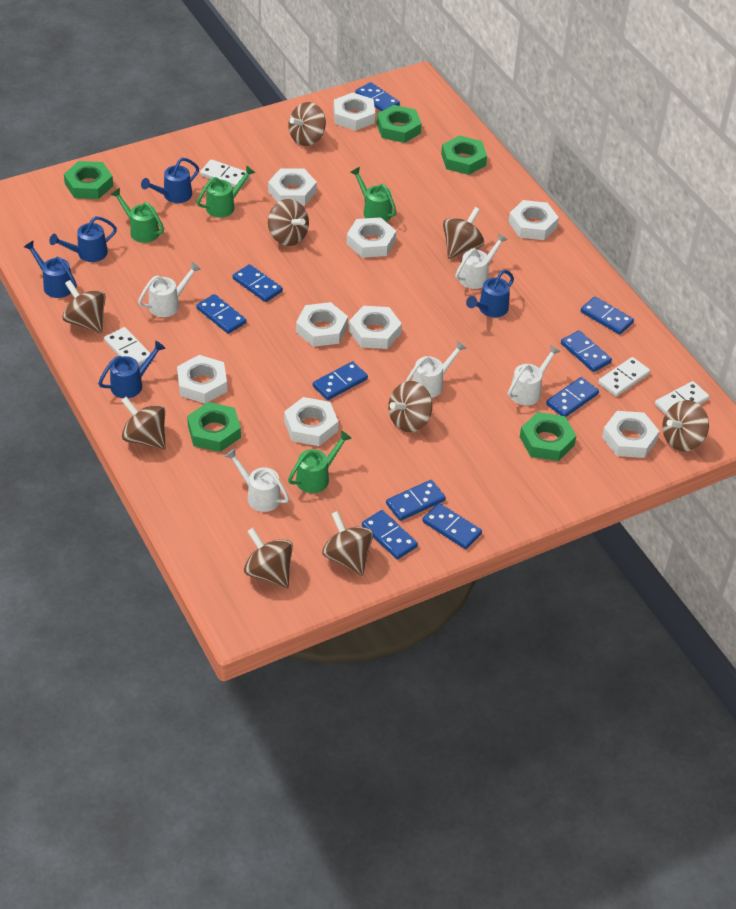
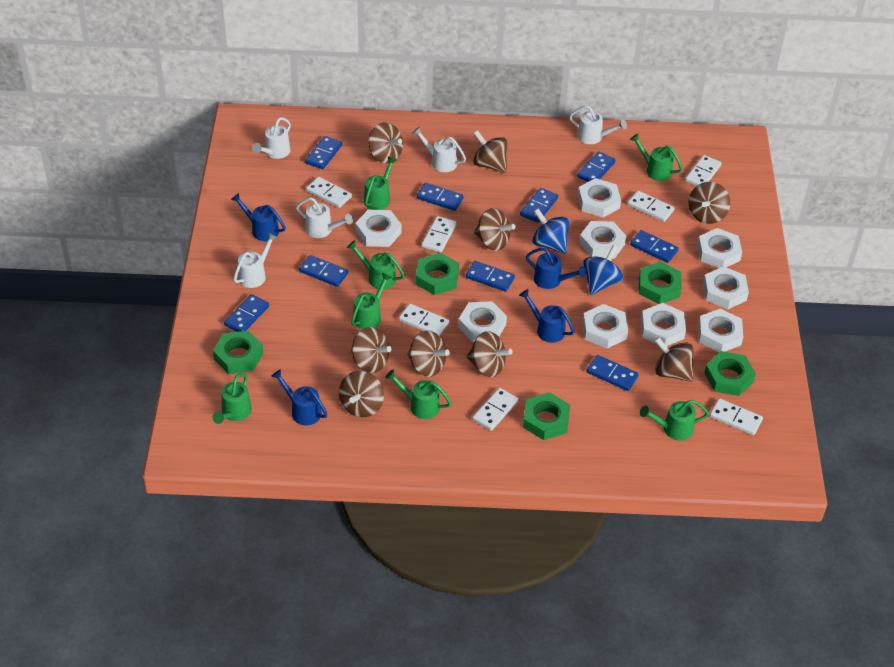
blue domino: 10 -> 9
blue spinning top: 0 -> 2
blue watering can: 5 -> 4
green watering can: 4 -> 7
white domino: 4 -> 7

